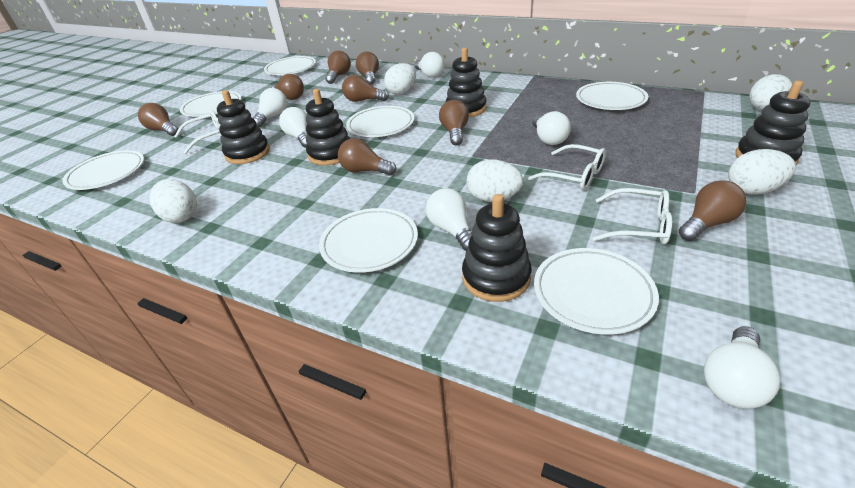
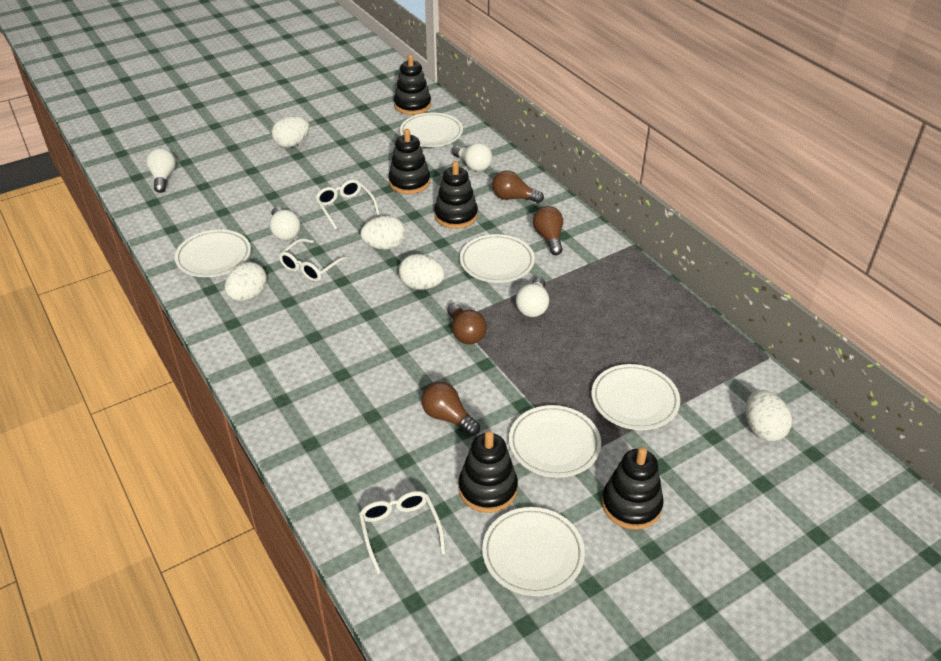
brown light bulb: 8 -> 4
white light bulb: 6 -> 4
white plate: 7 -> 6

